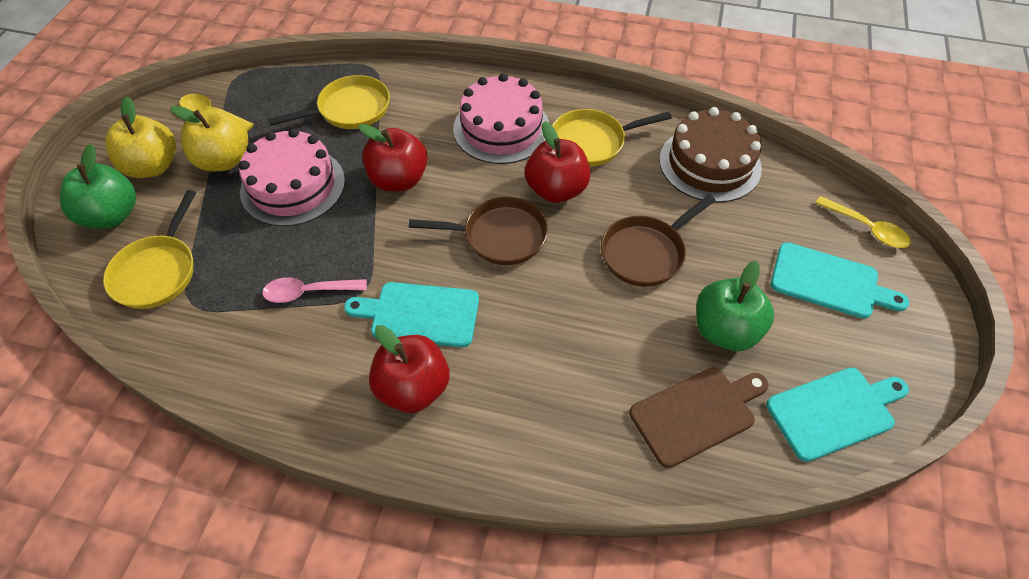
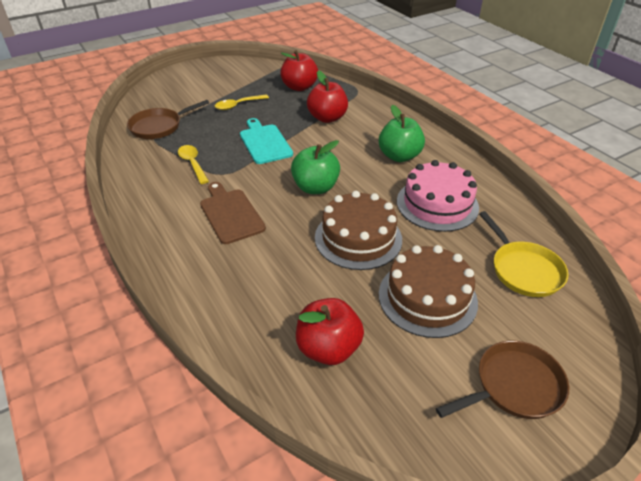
brown cake: 1 -> 2
pink cake: 2 -> 1
pink spoon: 1 -> 0
turquoise cutting board: 3 -> 1
yellow apple: 2 -> 0
yellow pan: 3 -> 1

